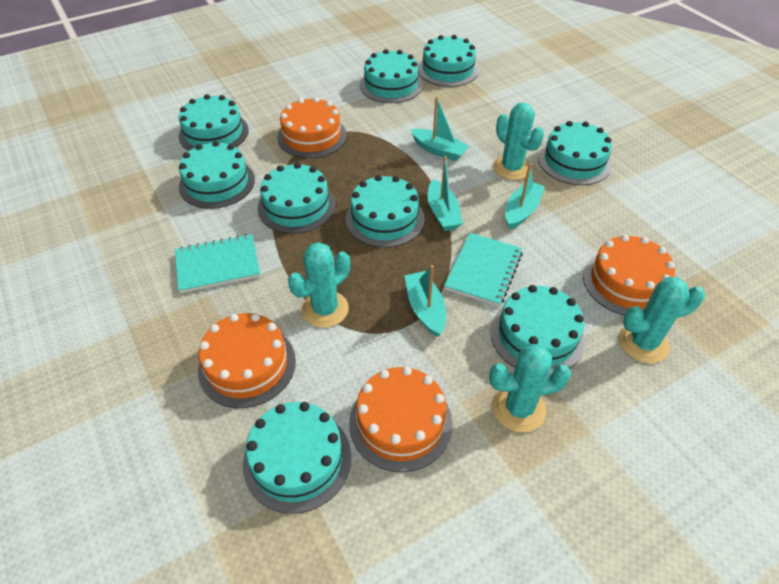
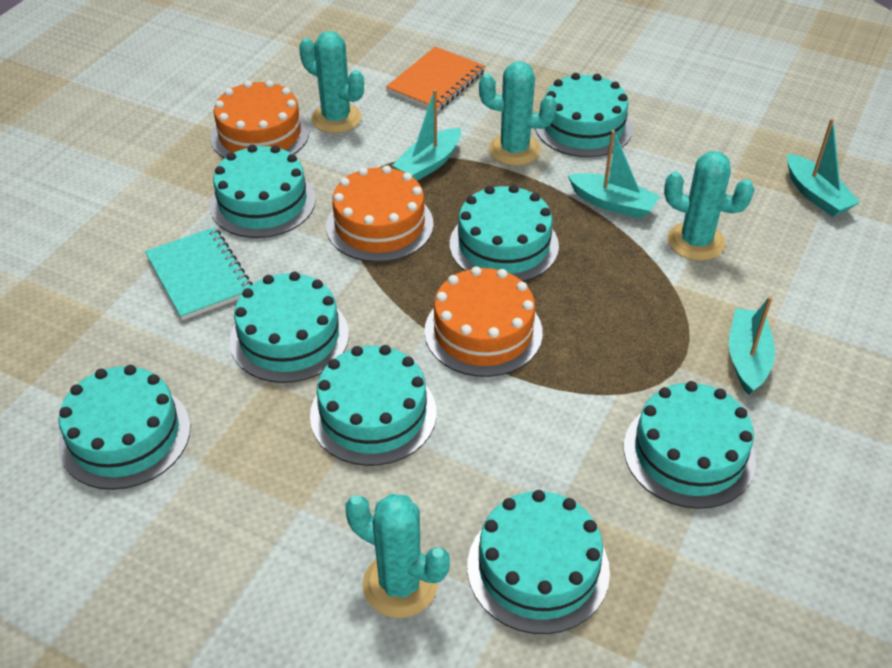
orange cake: 4 -> 3
orange notebook: 0 -> 1
turquoise cake: 9 -> 8
turquoise notebook: 2 -> 1

